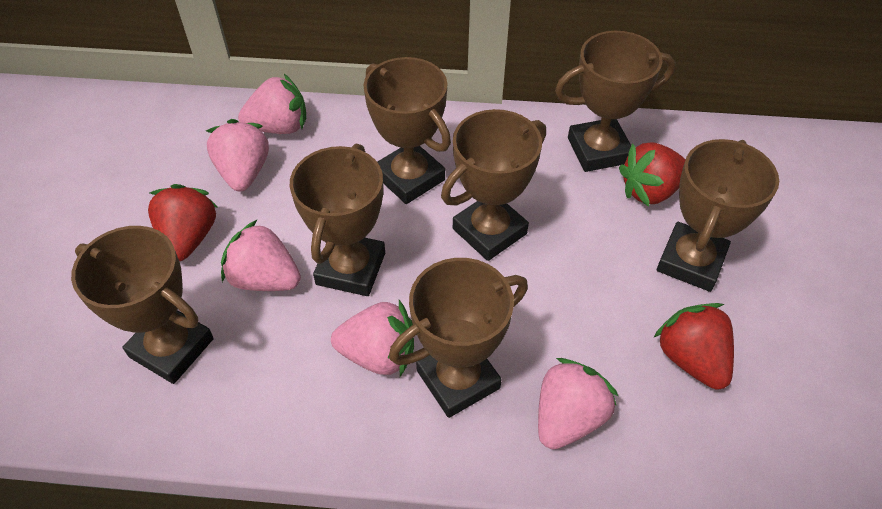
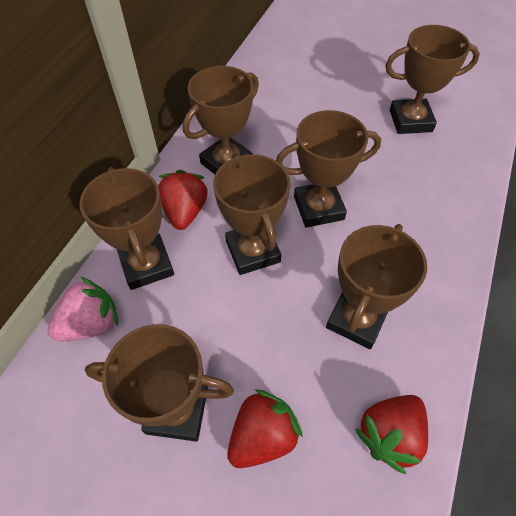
pink strawberry: 5 -> 1

